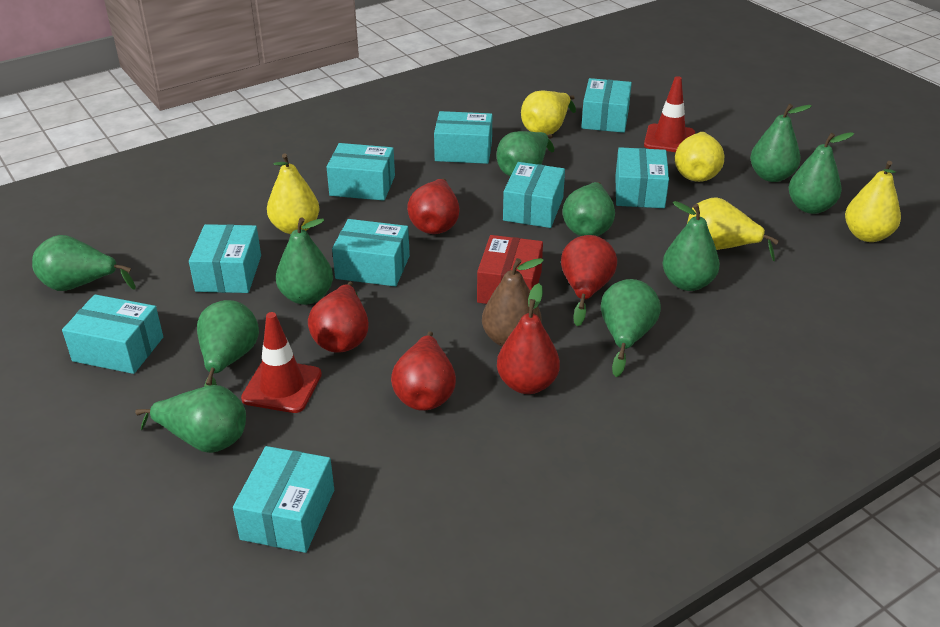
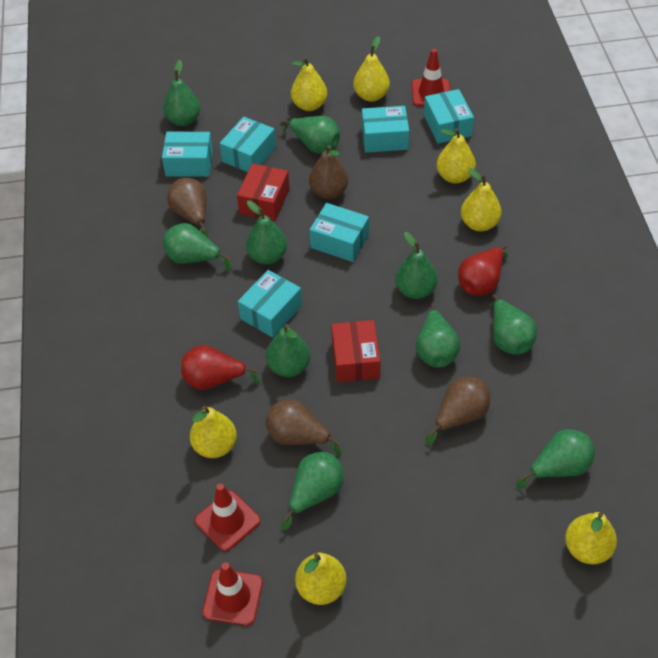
brown pear: 1 -> 4
red box: 1 -> 2
red pear: 5 -> 2
red traffic cone: 2 -> 3
turquoise box: 9 -> 6
yellow pear: 5 -> 7

